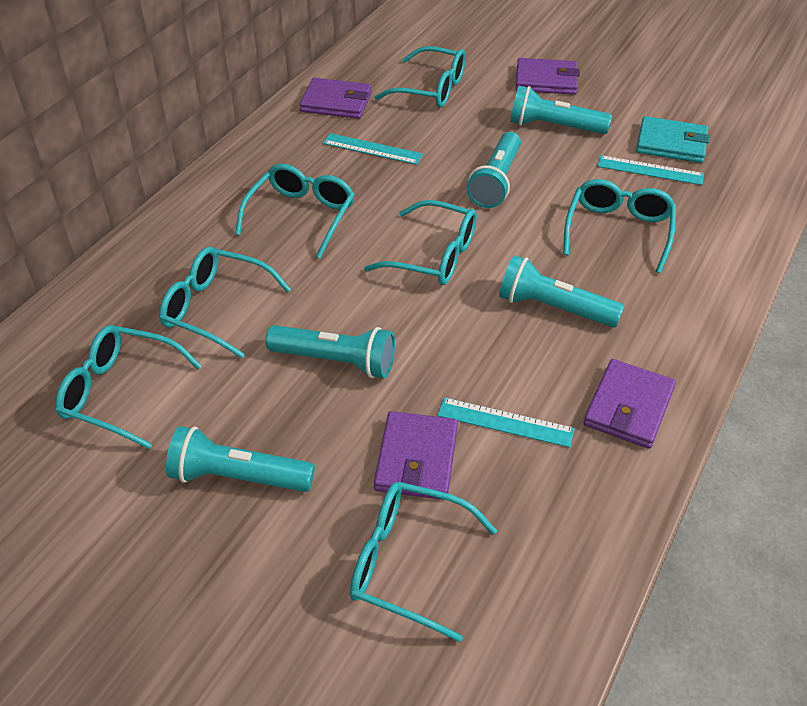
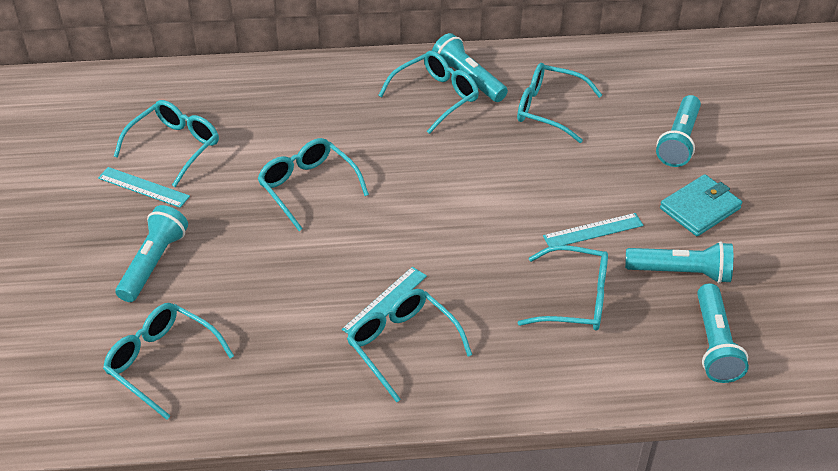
purple wallet: 4 -> 0

